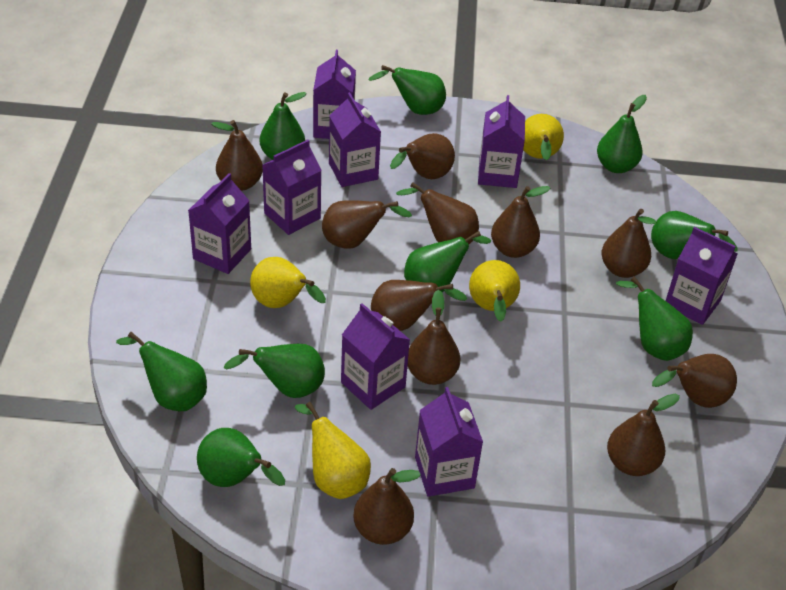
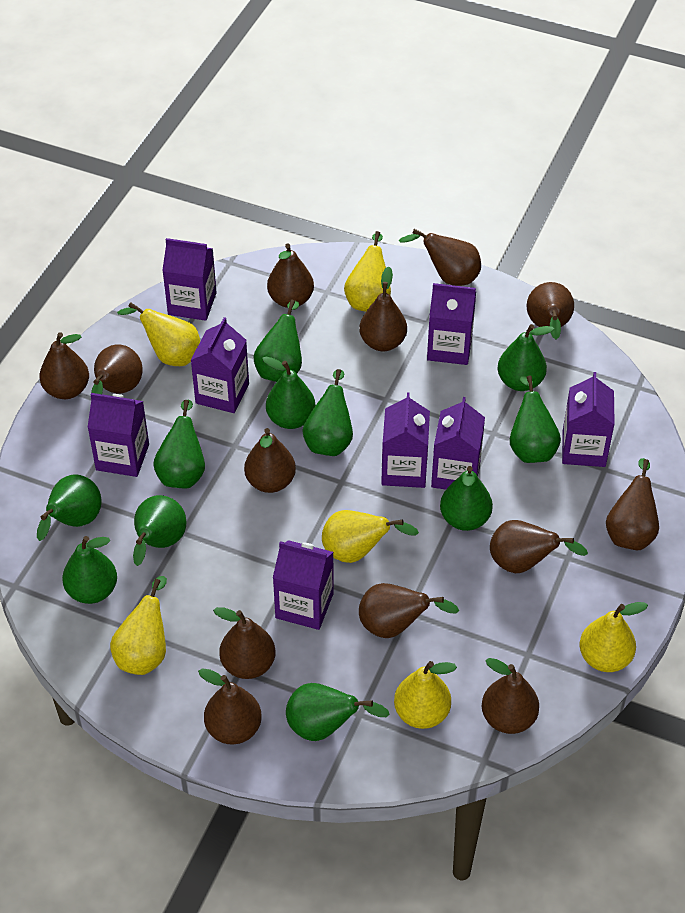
brown pear: 11 -> 13
green pear: 9 -> 11
yellow pear: 4 -> 6

